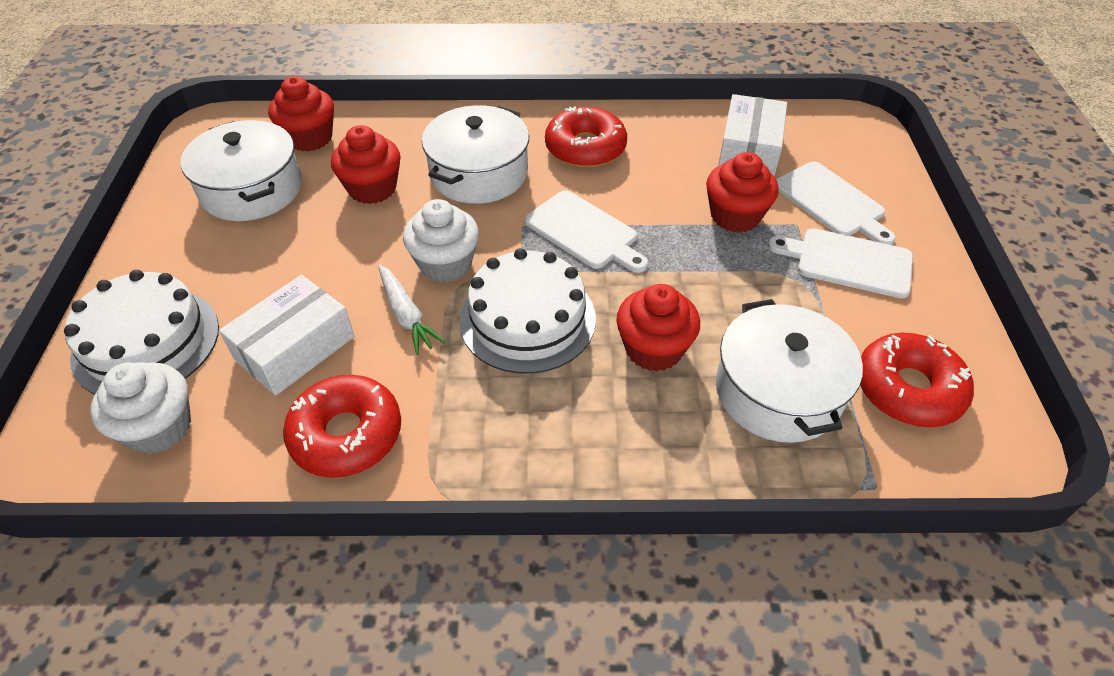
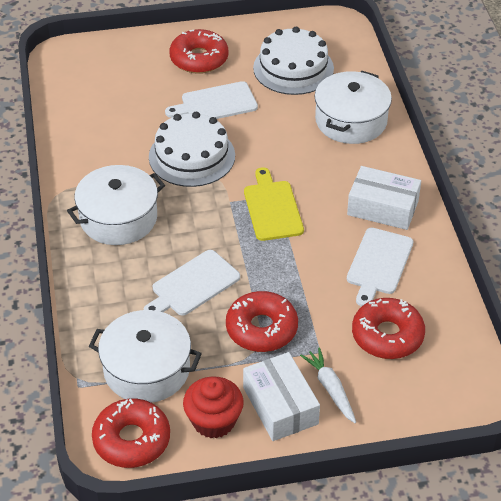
red cupcake: 4 -> 1
red donut: 3 -> 4
white cupcake: 2 -> 0
yellow cutting board: 0 -> 1

